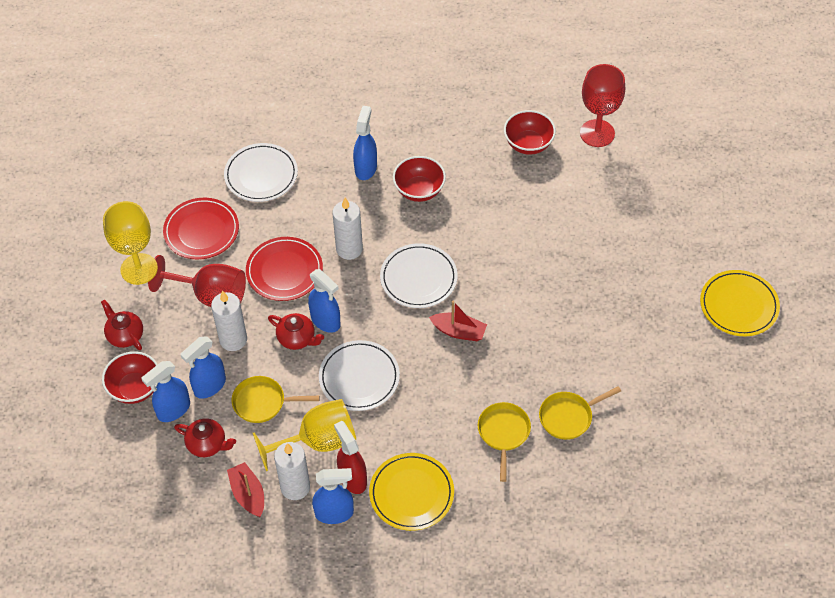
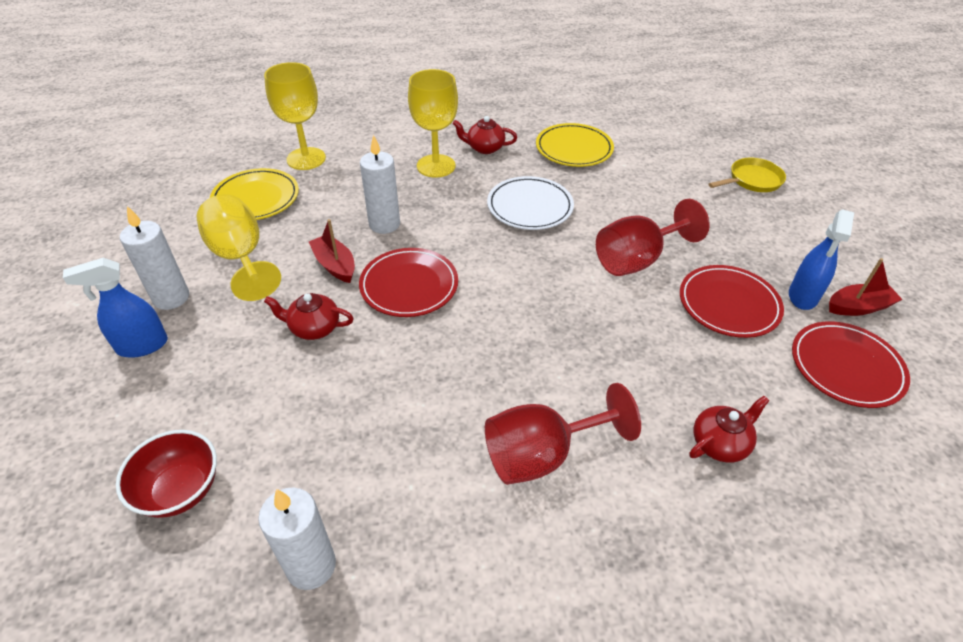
blue spray bottle: 5 -> 2
red bowl: 3 -> 1
red plate: 2 -> 3
red spray bottle: 1 -> 0
white plate: 3 -> 1
yellow goblet: 2 -> 3
yellow pan: 3 -> 1

